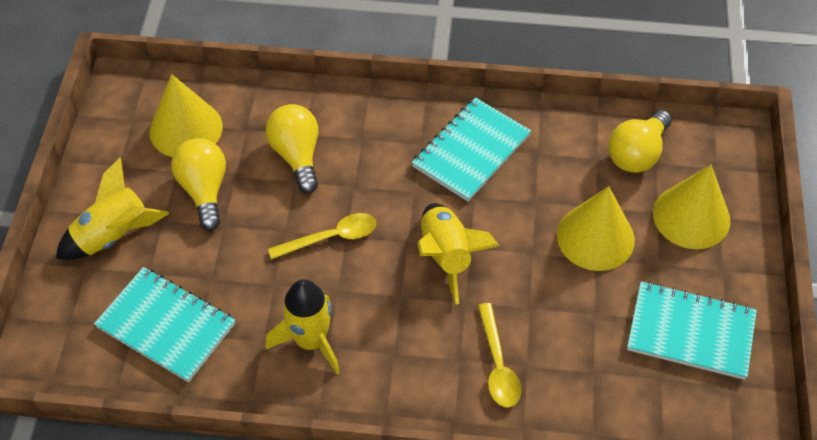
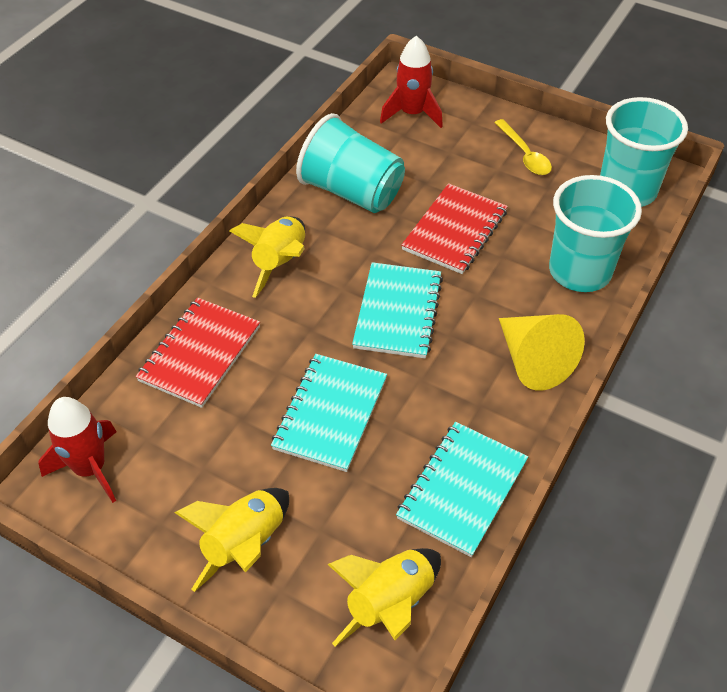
red notebook: 0 -> 2
red rocket: 0 -> 2
turquoise cup: 0 -> 3
yellow cone: 3 -> 1
yellow light bulb: 3 -> 0
yellow spoon: 2 -> 1

